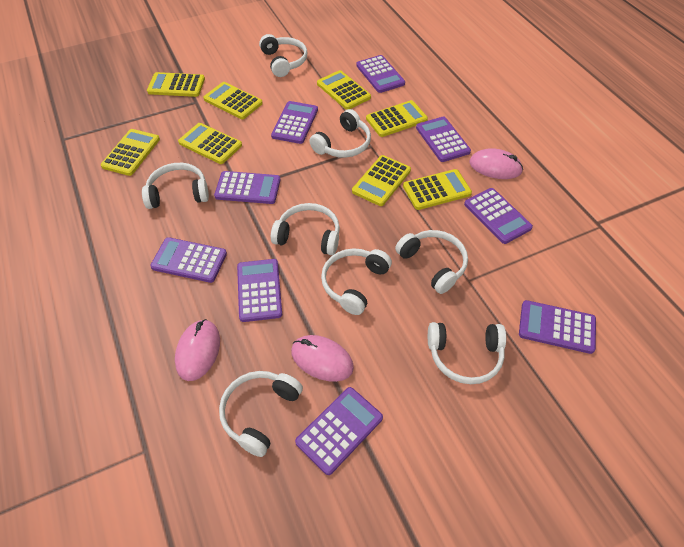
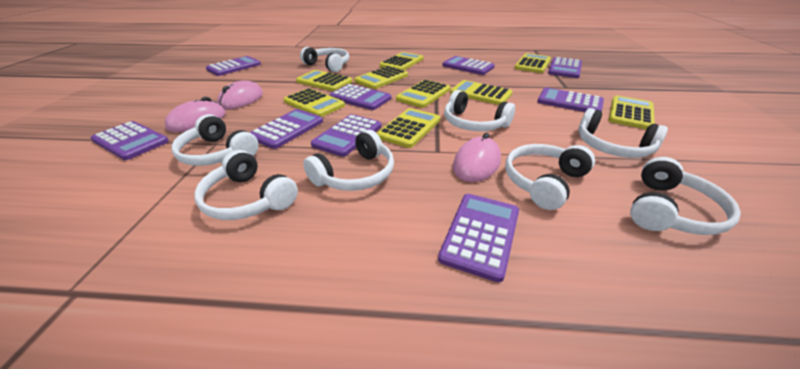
yellow calculator: 8 -> 9

